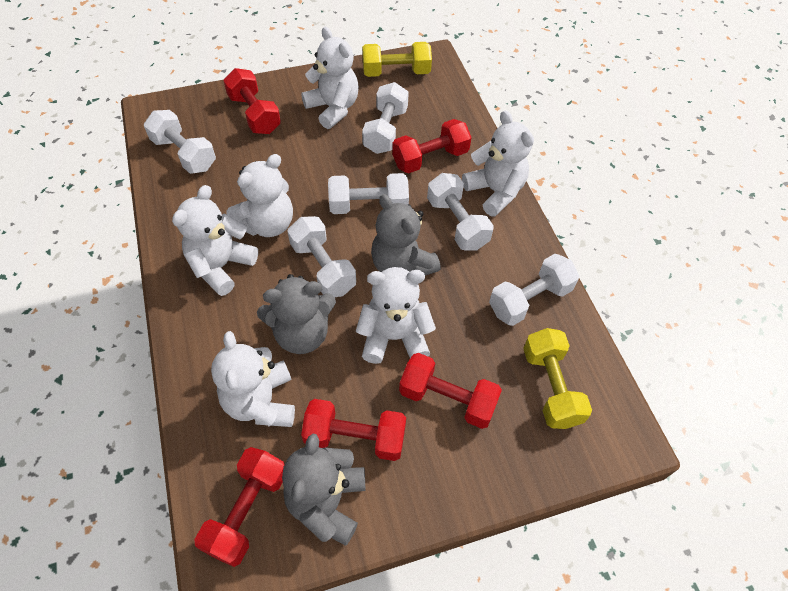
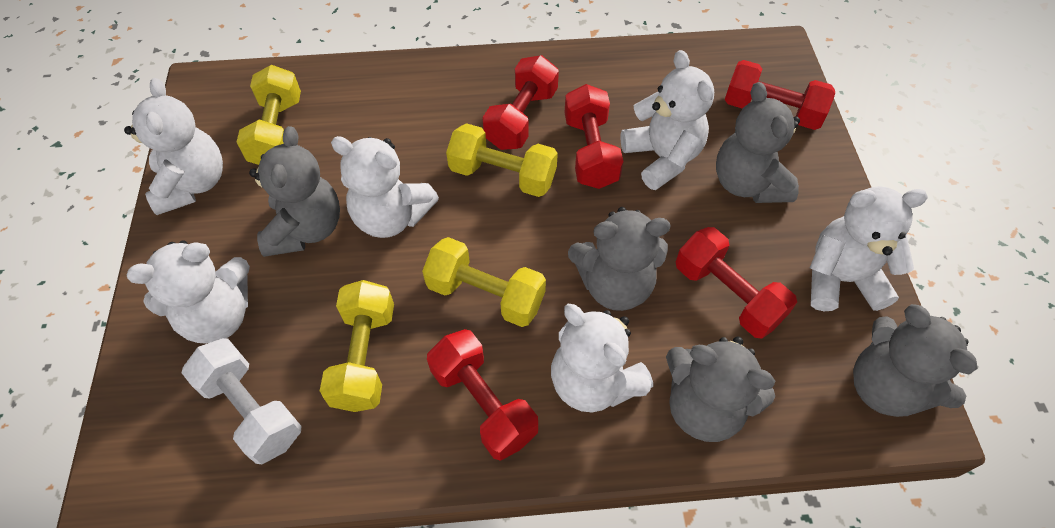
grey teddy bear: 3 -> 5
white dumbbell: 6 -> 1
yellow dumbbell: 2 -> 4

